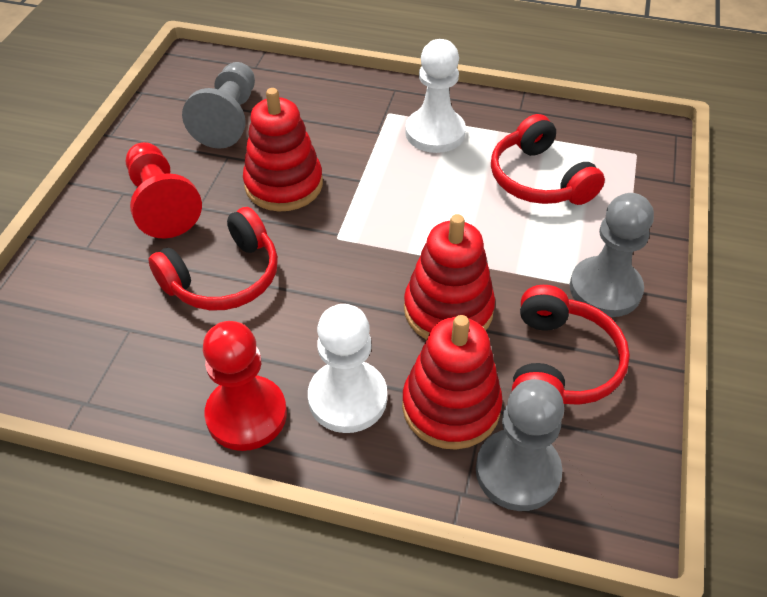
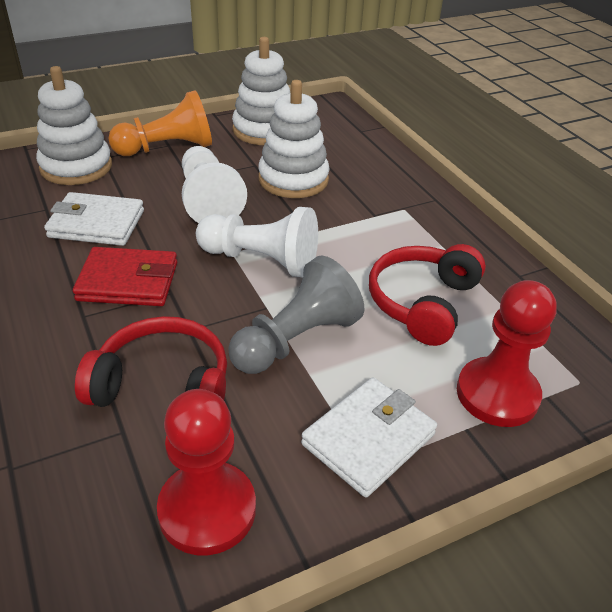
grey pawn: 3 -> 1
orange pawn: 0 -> 1
red headphones: 3 -> 2
red stacking toy: 3 -> 0
red wallet: 0 -> 1
white stacking toy: 0 -> 3
white wallet: 0 -> 2

